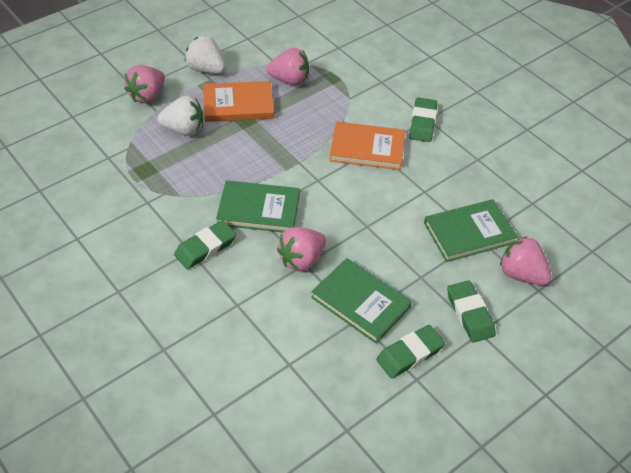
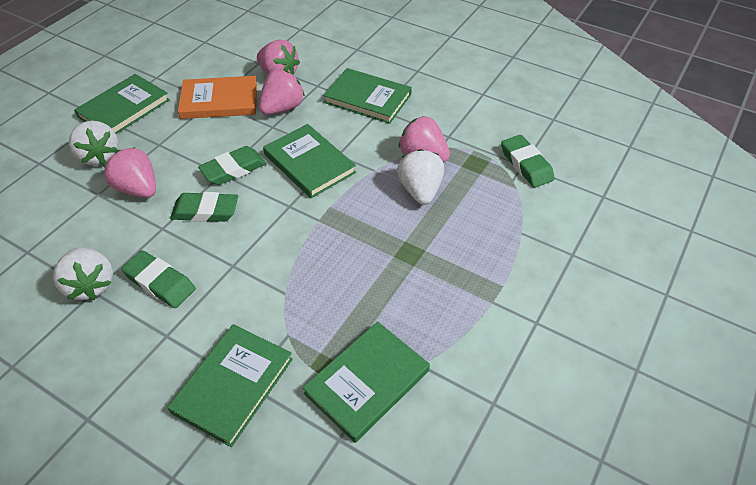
green book: 3 -> 5
orange book: 2 -> 1
white strawberry: 2 -> 3

